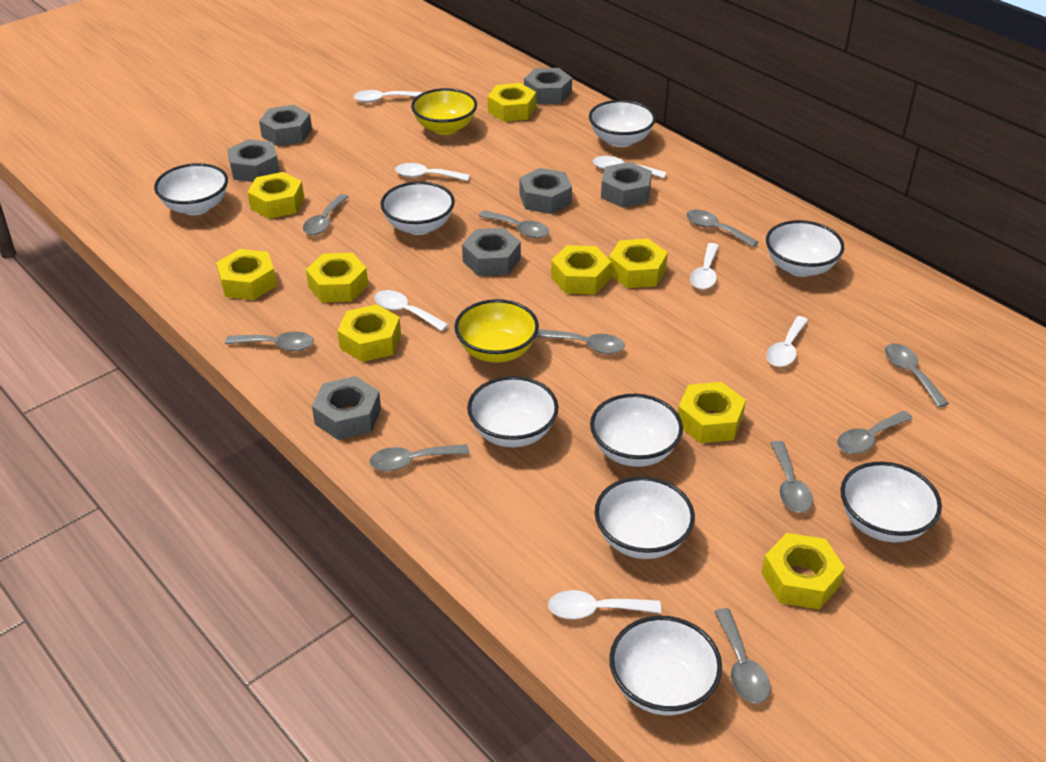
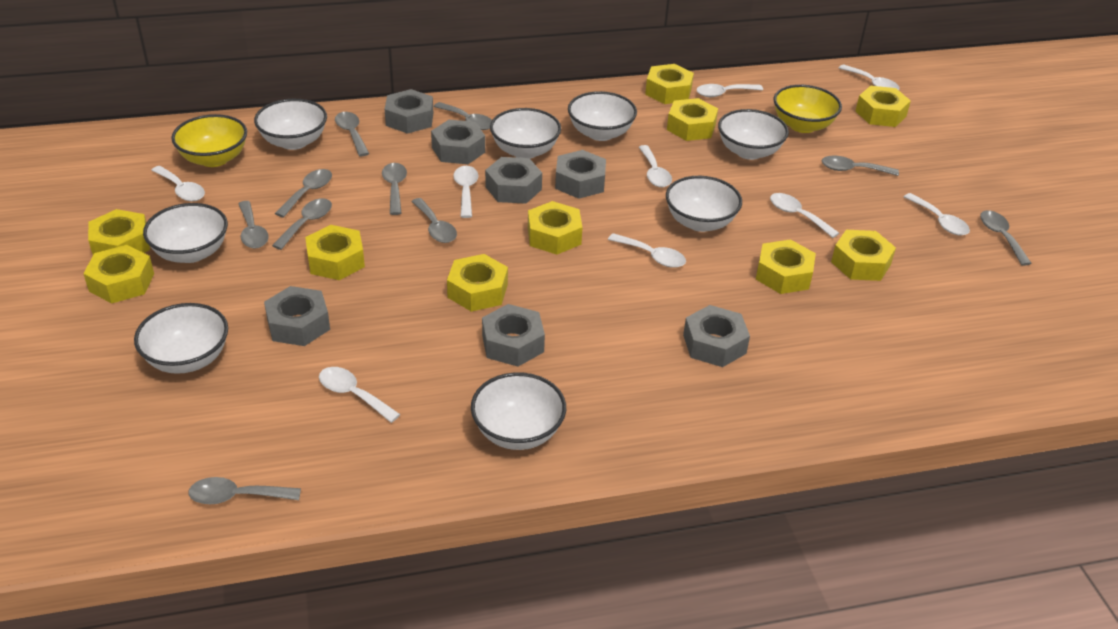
white bowl: 9 -> 8
white spoon: 7 -> 9
yellow nut: 9 -> 10

